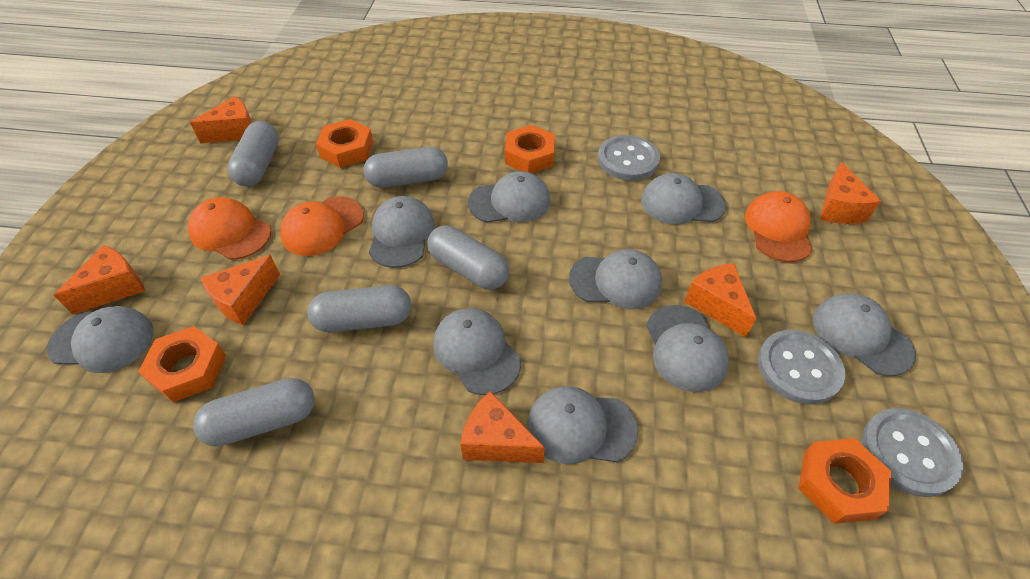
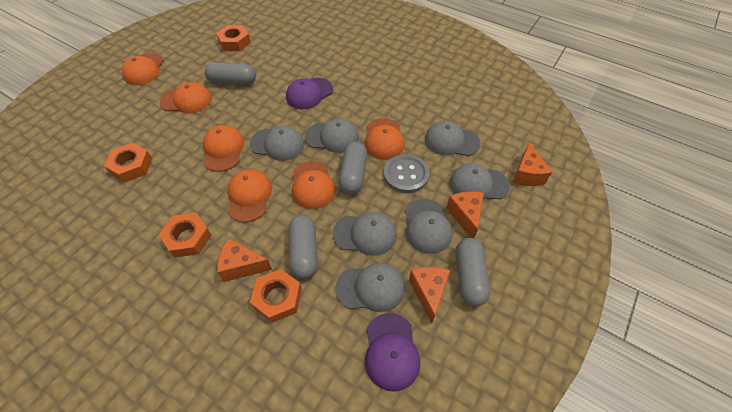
grey button: 3 -> 1
grey cap: 9 -> 7
grey capsule: 5 -> 4
orange cap: 3 -> 6
orange cheese: 6 -> 4
purple cap: 0 -> 2

